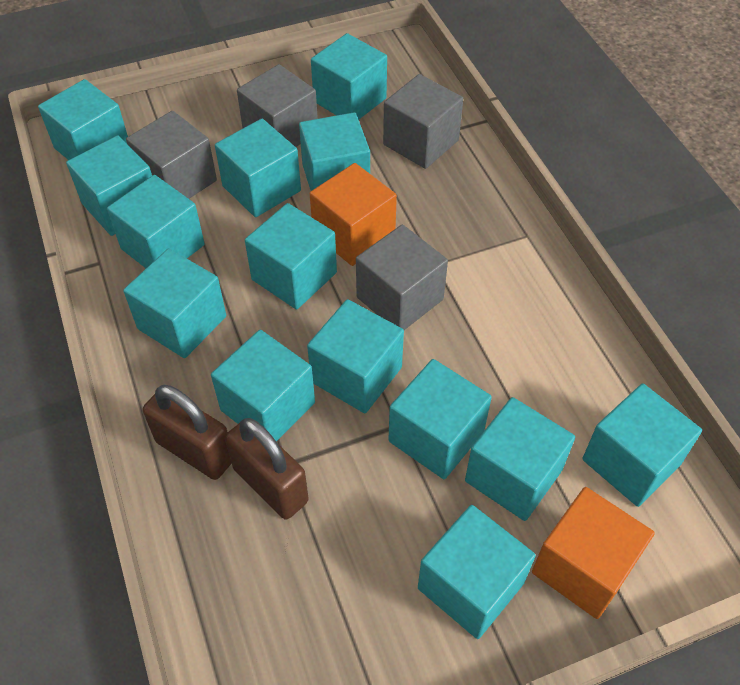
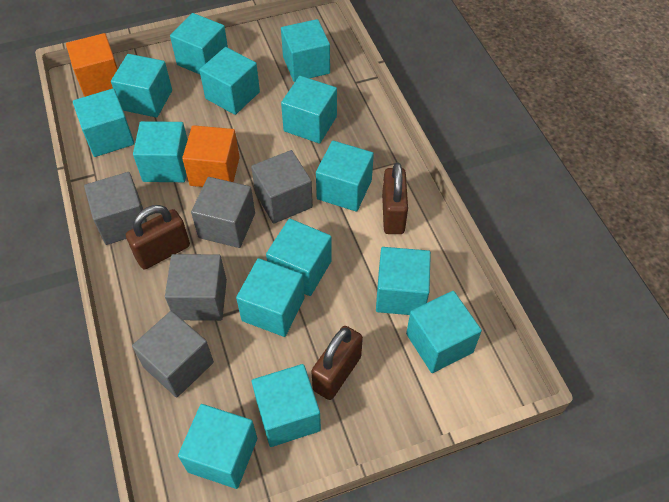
brown padlock: 2 -> 3
grey cube: 4 -> 5

